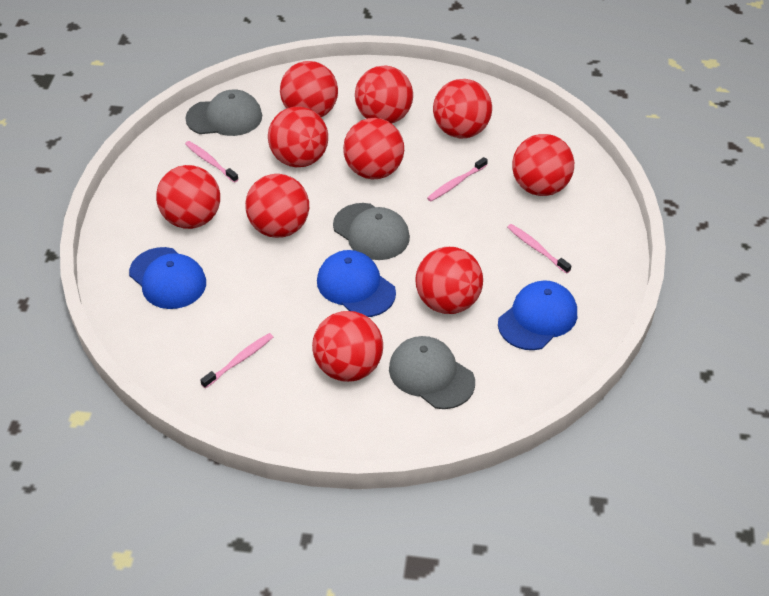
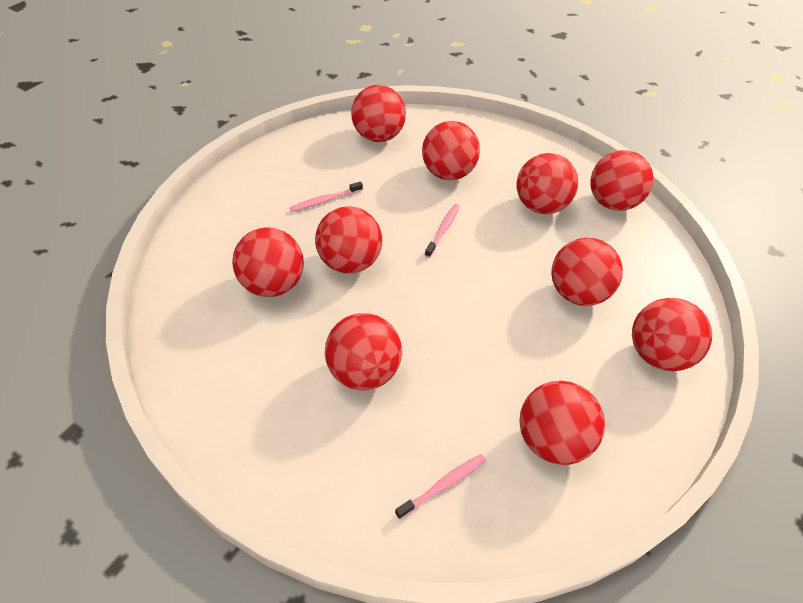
blue cap: 3 -> 0
grey cap: 3 -> 0
pink toothbrush: 4 -> 3

